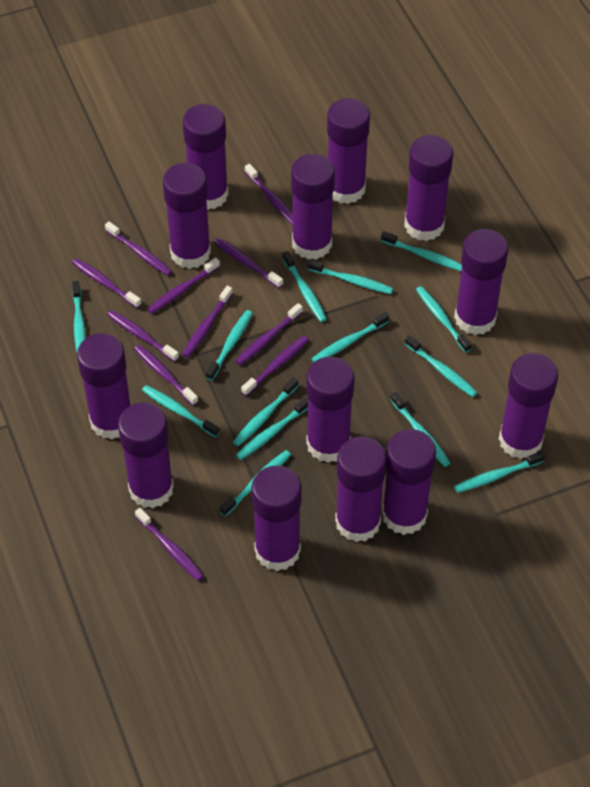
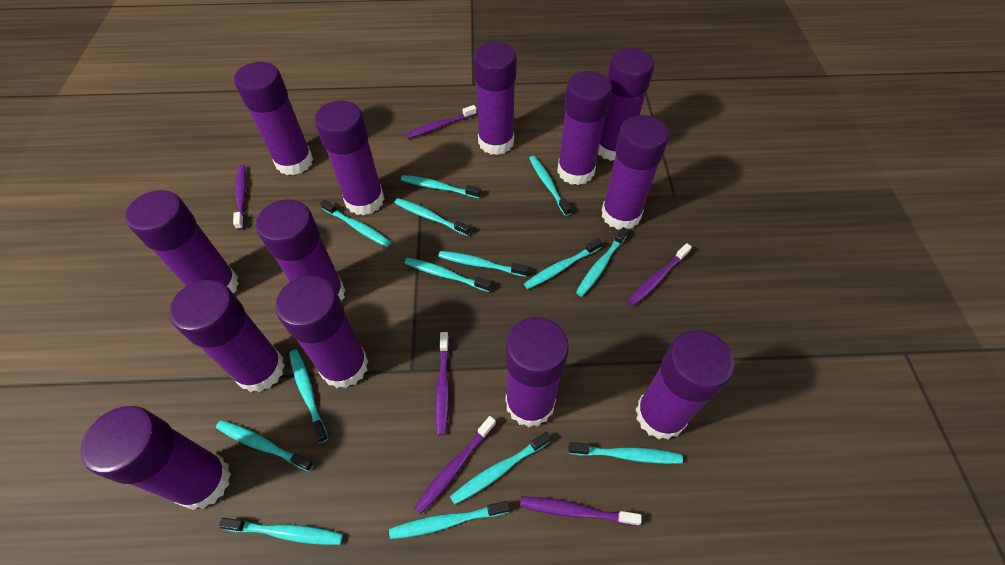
purple toothbrush: 11 -> 6

